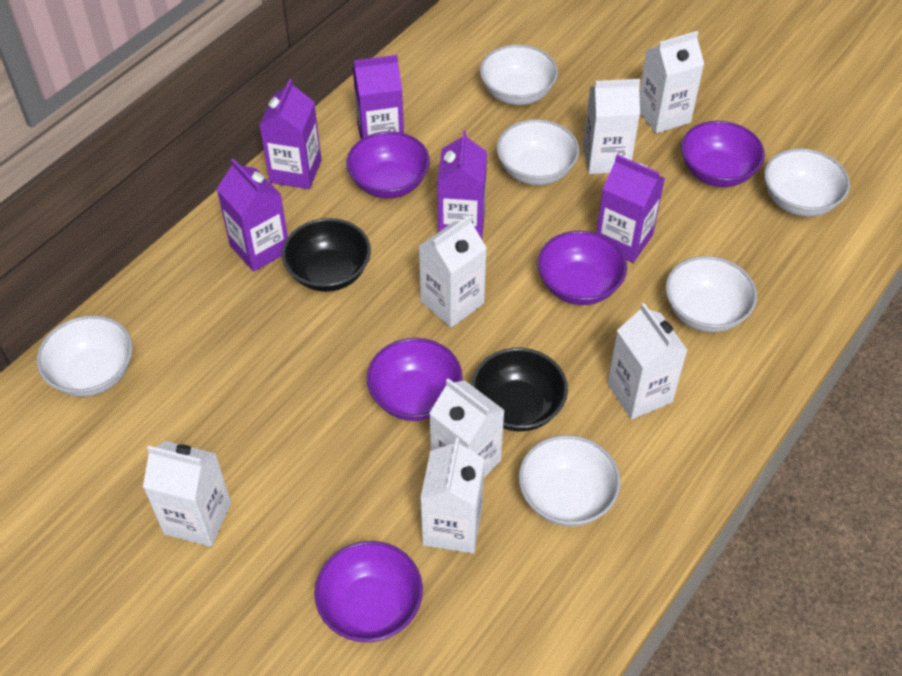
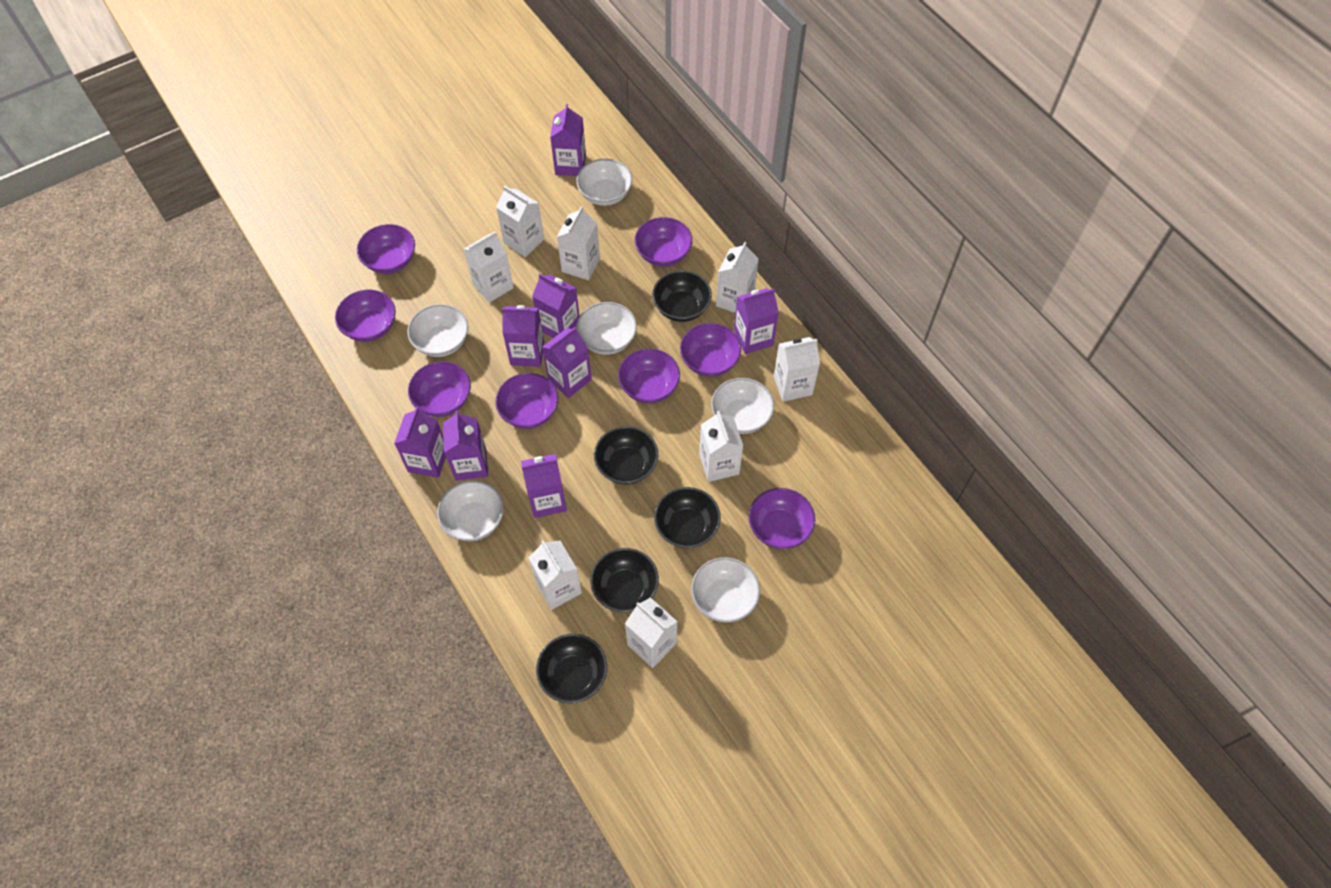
black bowl: 2 -> 5
purple bowl: 5 -> 8
purple carton: 5 -> 8
white carton: 7 -> 8

